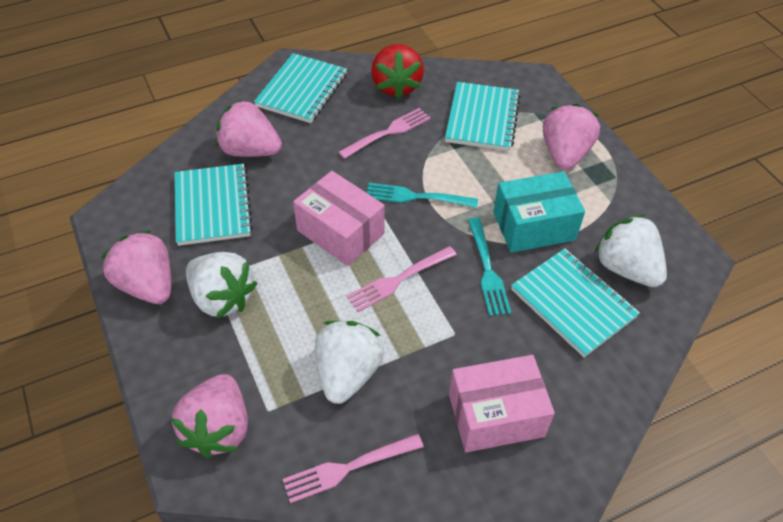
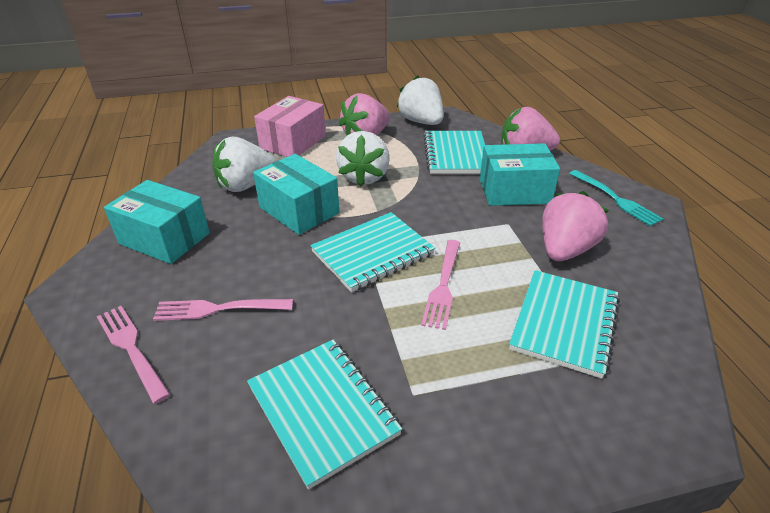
pink box: 2 -> 1
pink strawberry: 4 -> 3
red strawberry: 1 -> 0
turquoise box: 1 -> 3
turquoise fork: 2 -> 1

